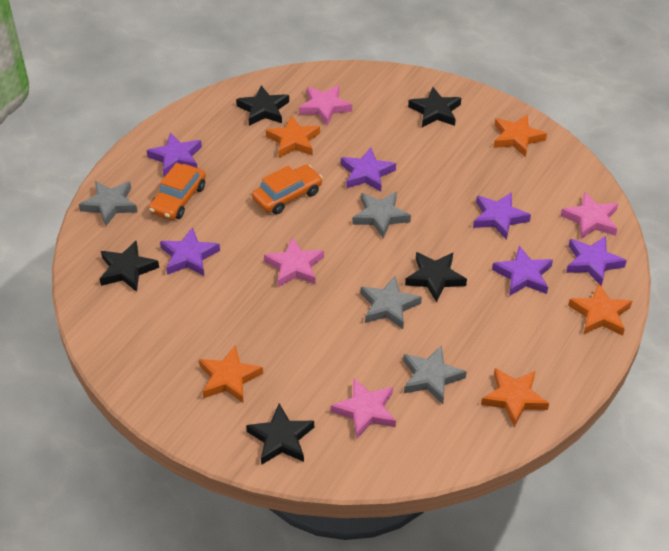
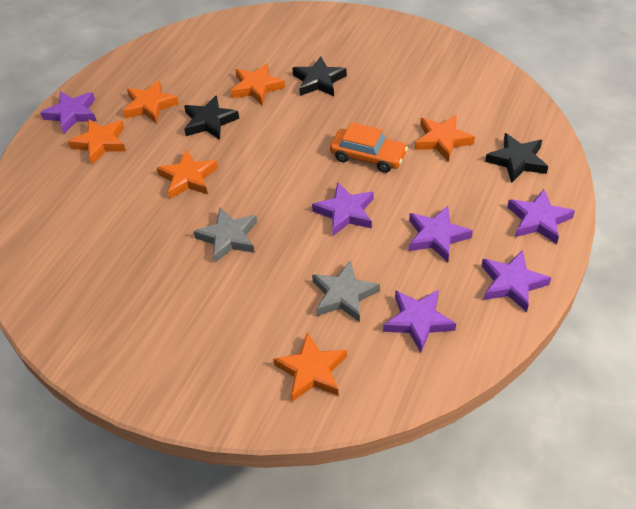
black star: 5 -> 3
grey star: 4 -> 2
orange car: 2 -> 1
orange star: 5 -> 6
pink star: 4 -> 0

